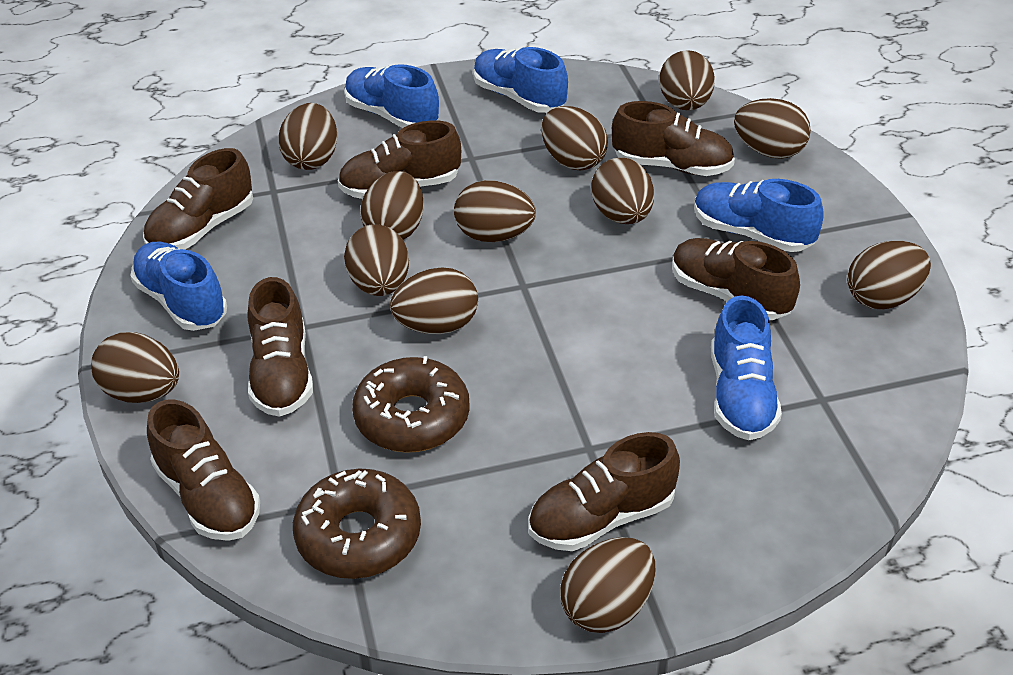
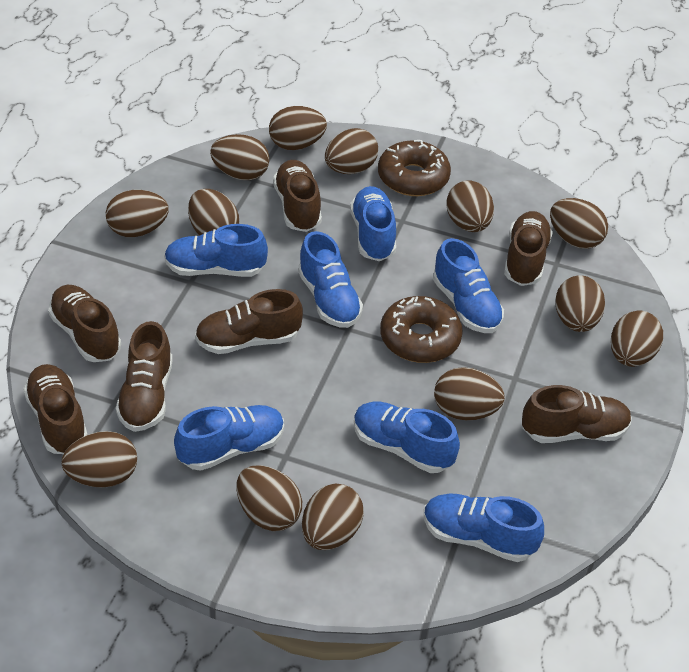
blue shoe: 5 -> 7
brown egg: 12 -> 13

